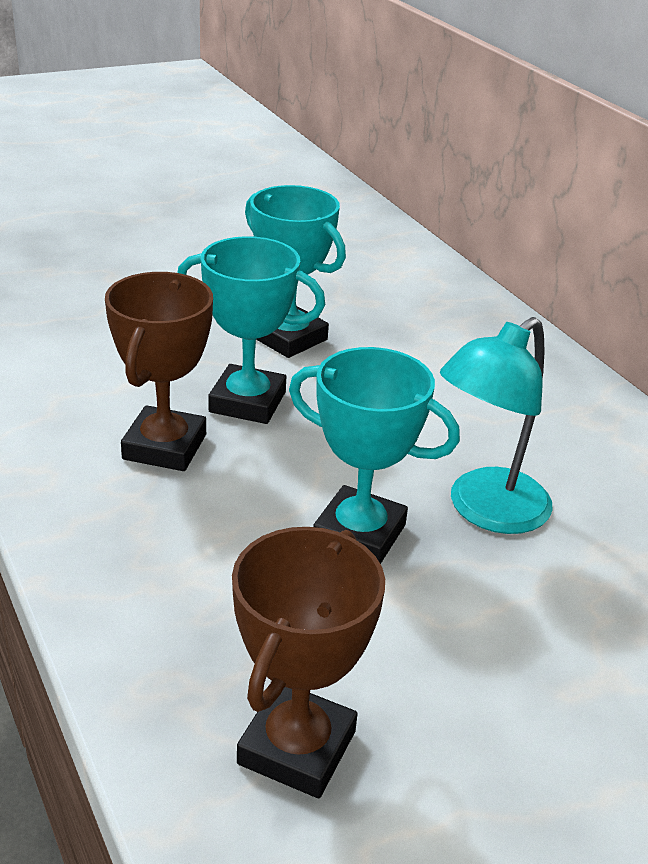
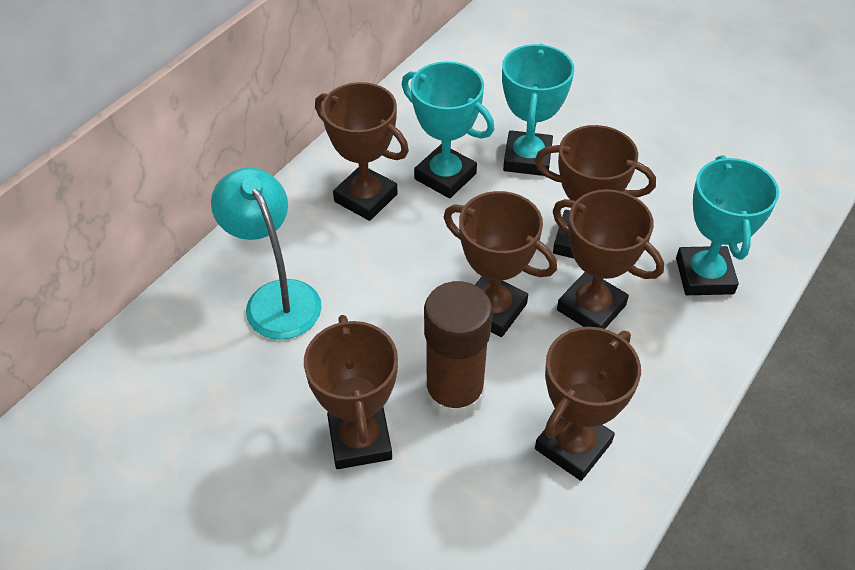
brown glue stick: 0 -> 1
brown trophy: 2 -> 6

